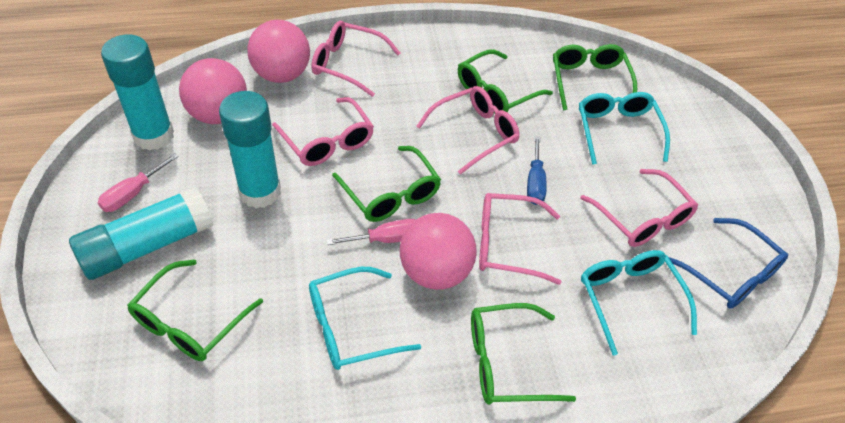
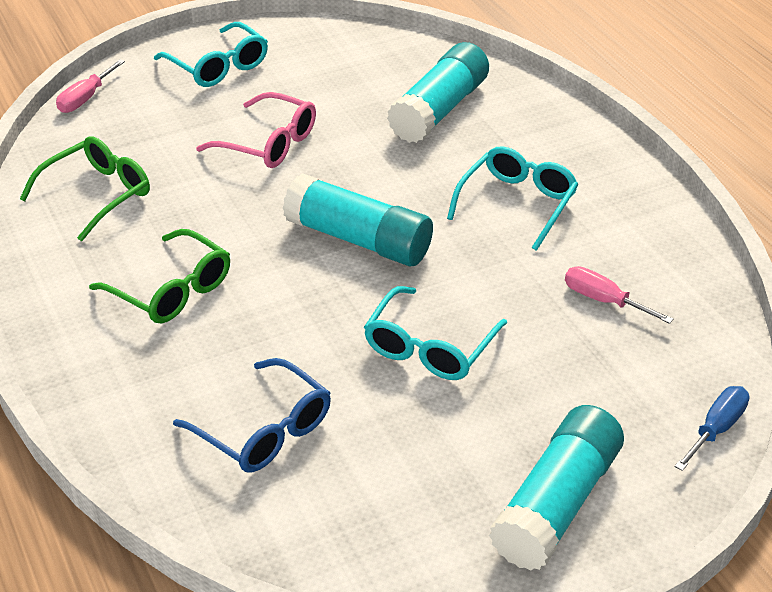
green glasses: 5 -> 2
pink ball: 3 -> 0
pink glasses: 5 -> 1

